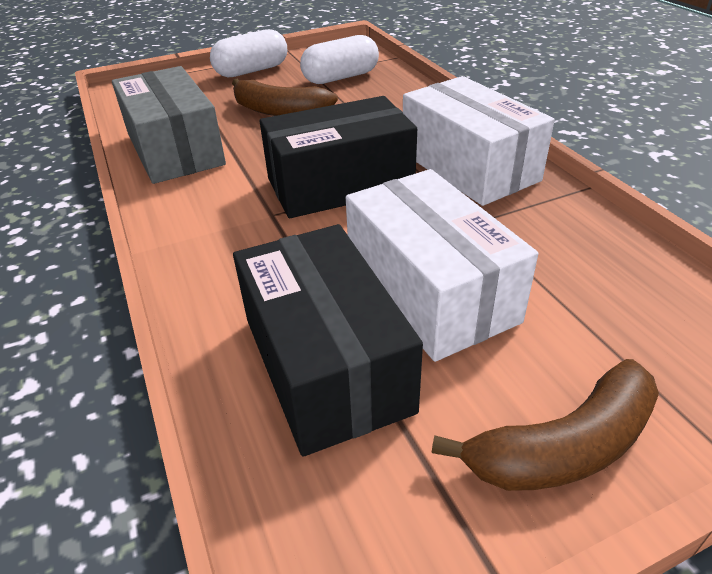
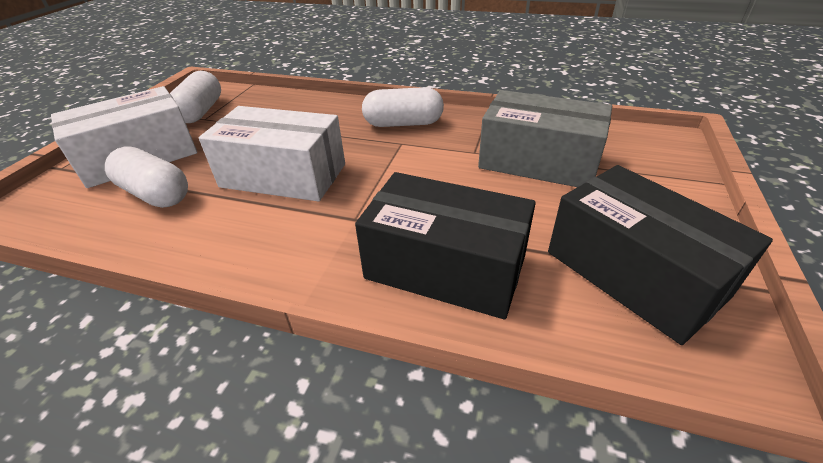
brown banana: 2 -> 0
white capsule: 2 -> 3

